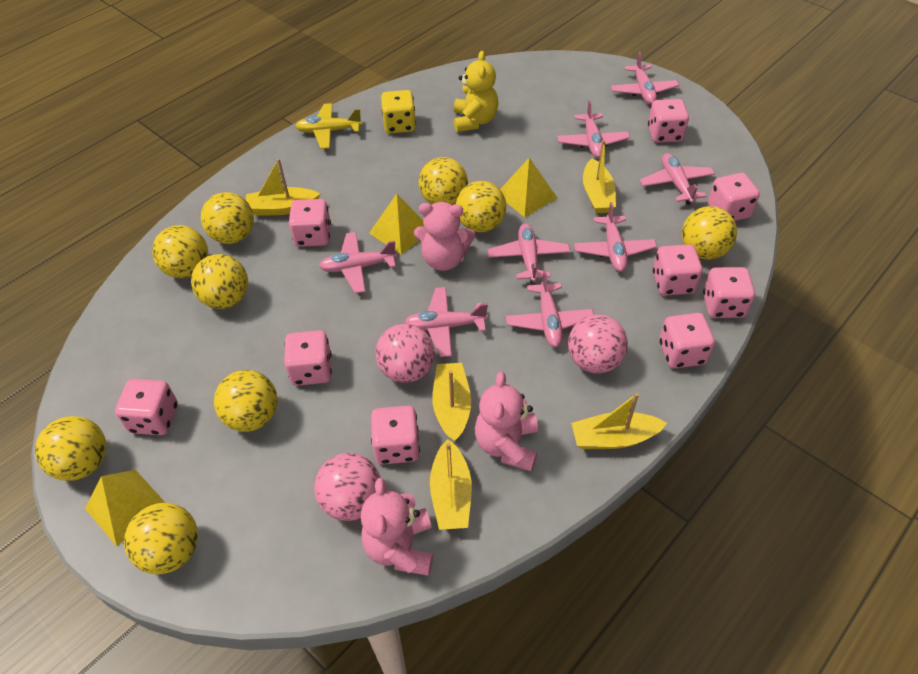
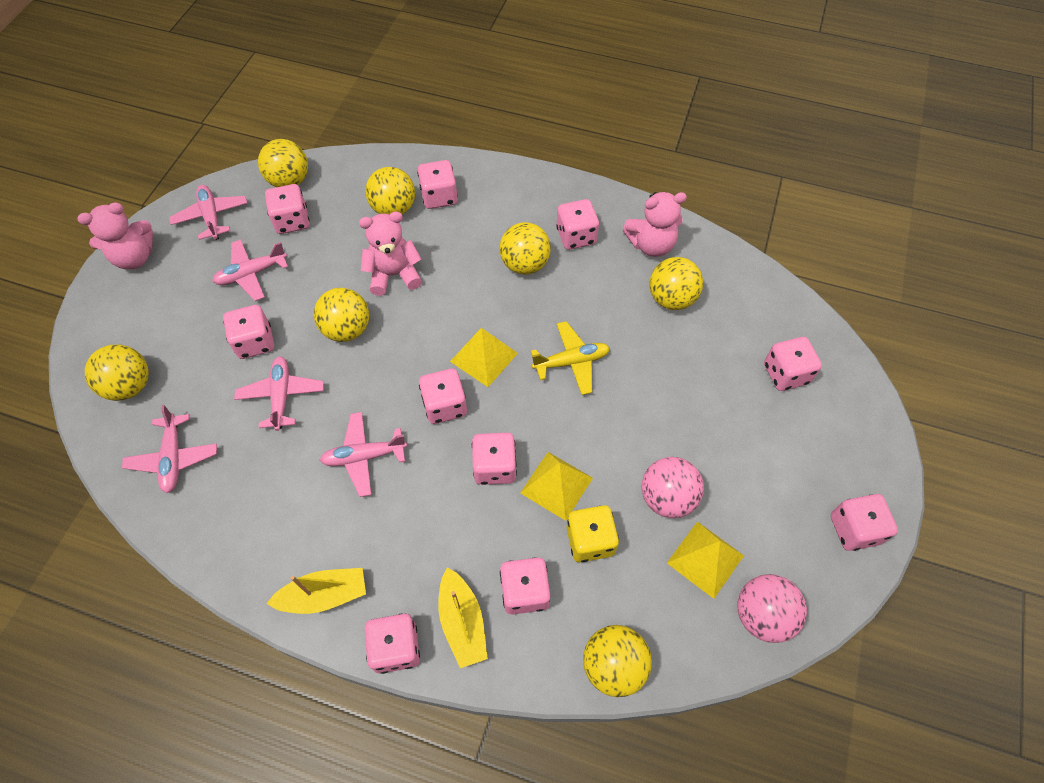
pink ball: 3 -> 2
pink dice: 9 -> 10
pink plane: 8 -> 5
yellow ball: 9 -> 7
yellow boat: 5 -> 2
yellow teddy bear: 1 -> 0

